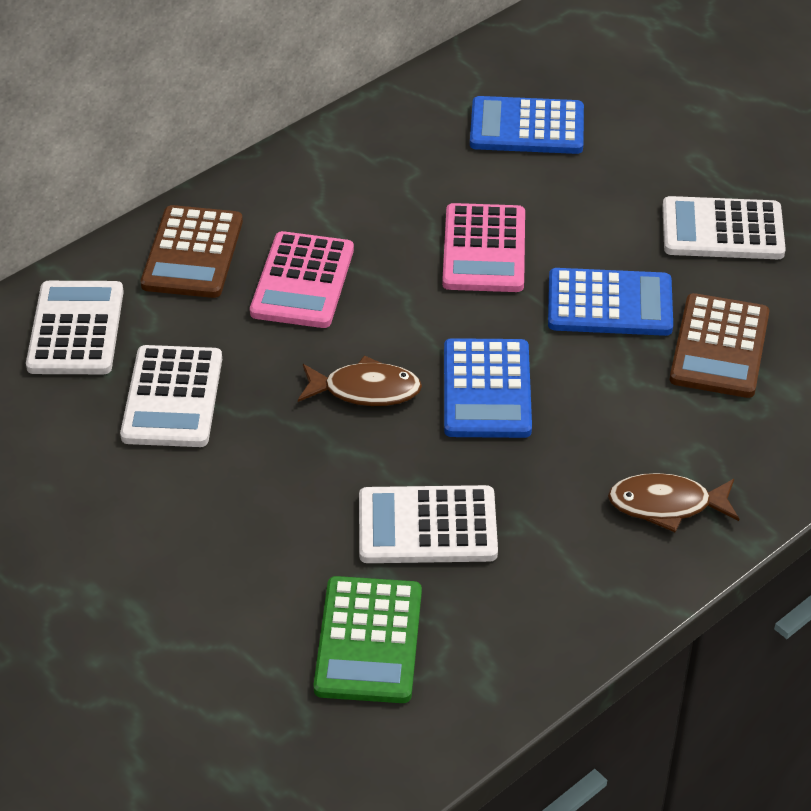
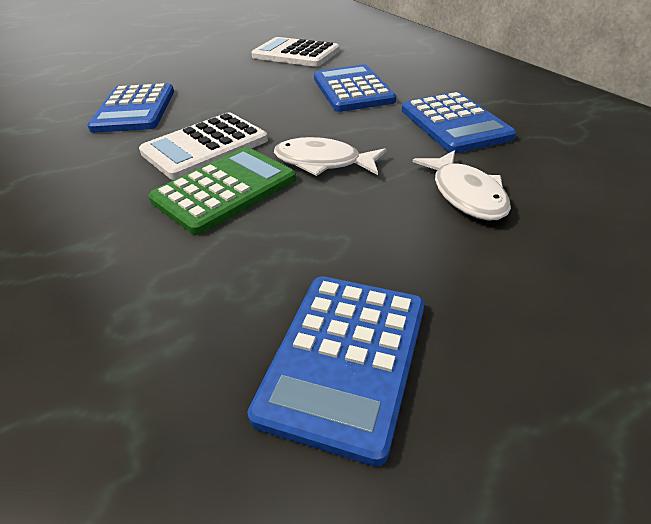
blue calculator: 3 -> 4
brown calculator: 2 -> 0
brown fish: 2 -> 0
pink calculator: 2 -> 0
white calculator: 4 -> 2
white fish: 0 -> 2

